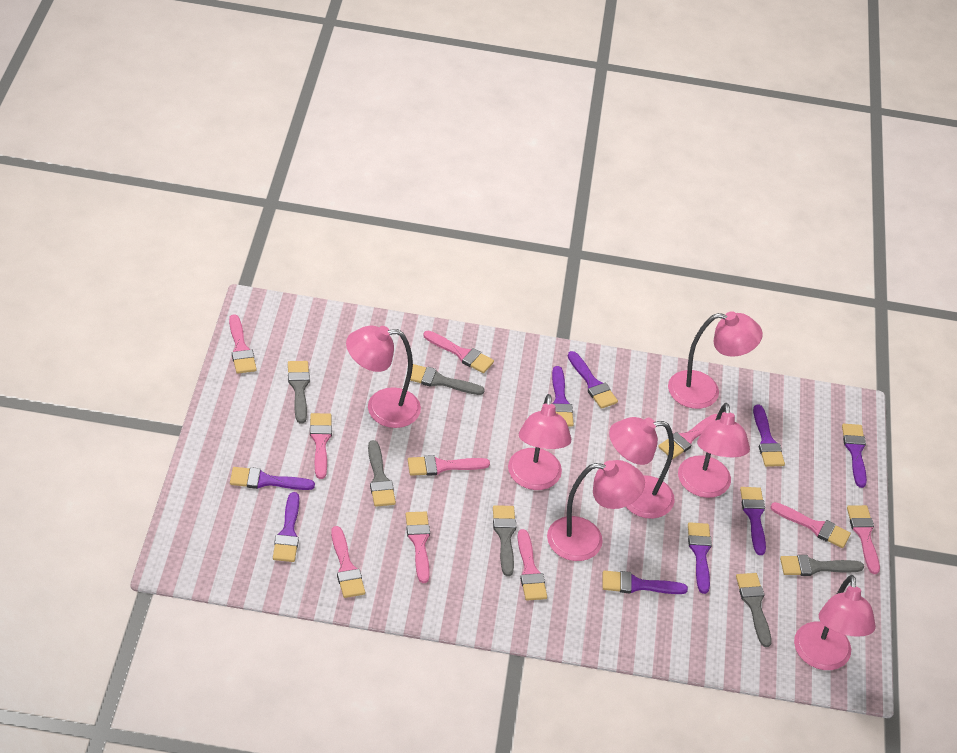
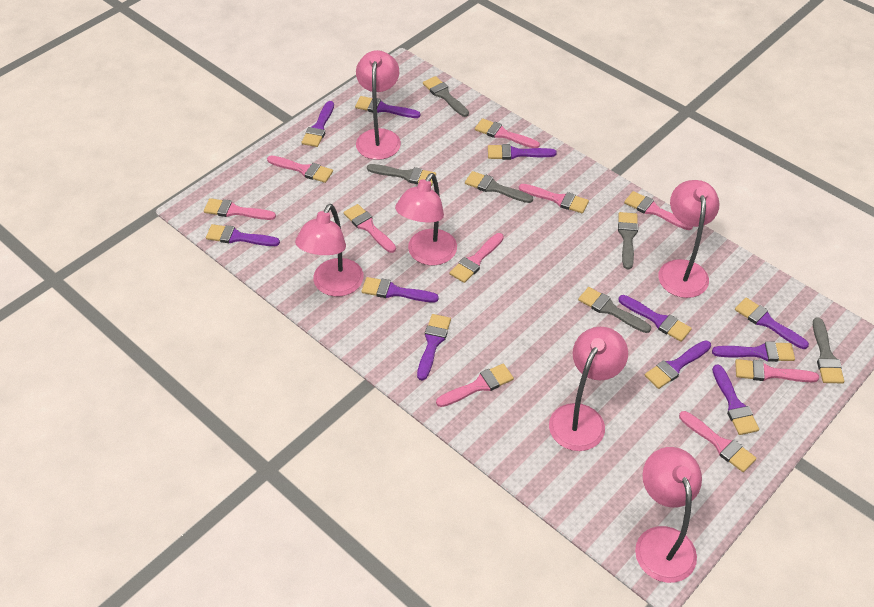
pink lamp: 7 -> 6
purple brush: 9 -> 11

